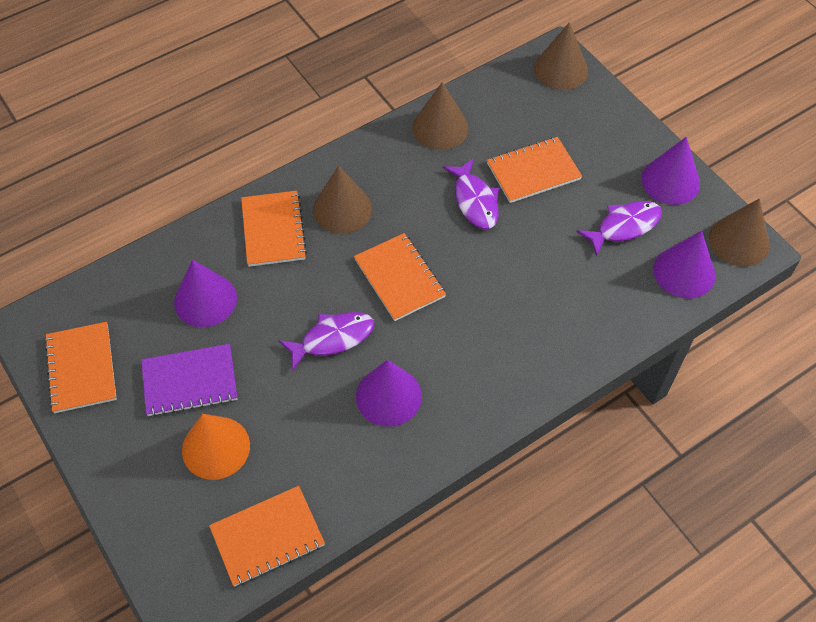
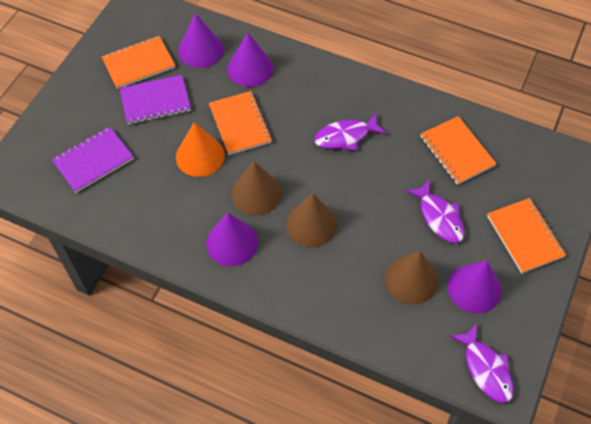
brown cone: 4 -> 3
orange notebook: 5 -> 4
purple notebook: 1 -> 2

